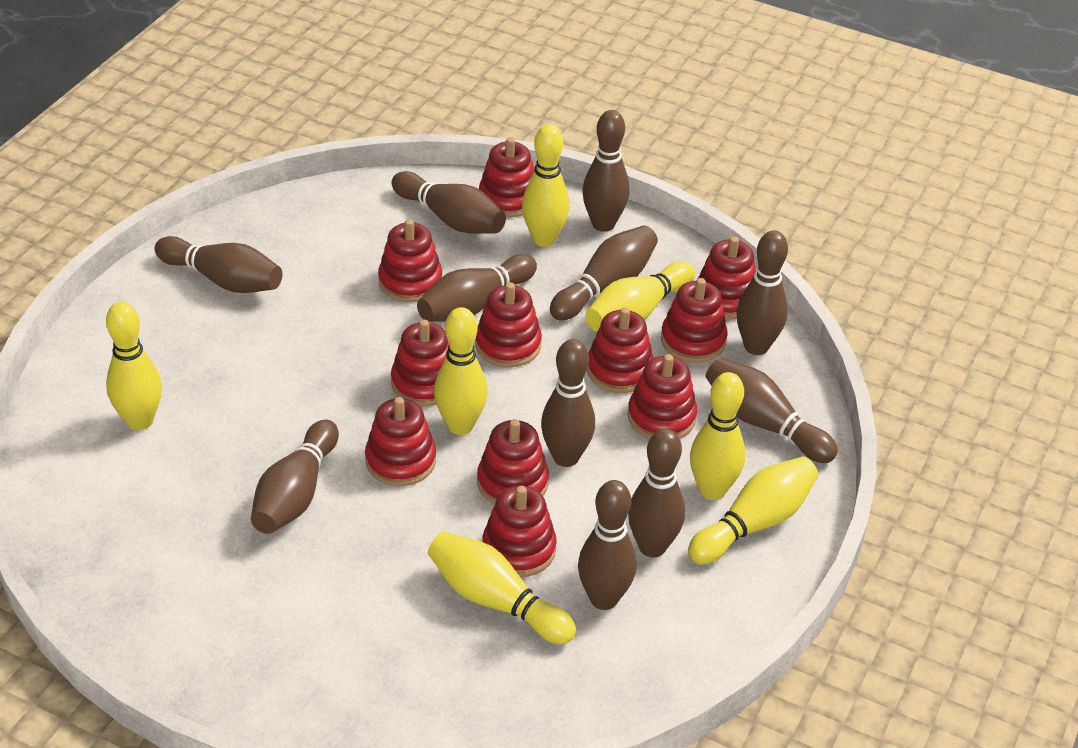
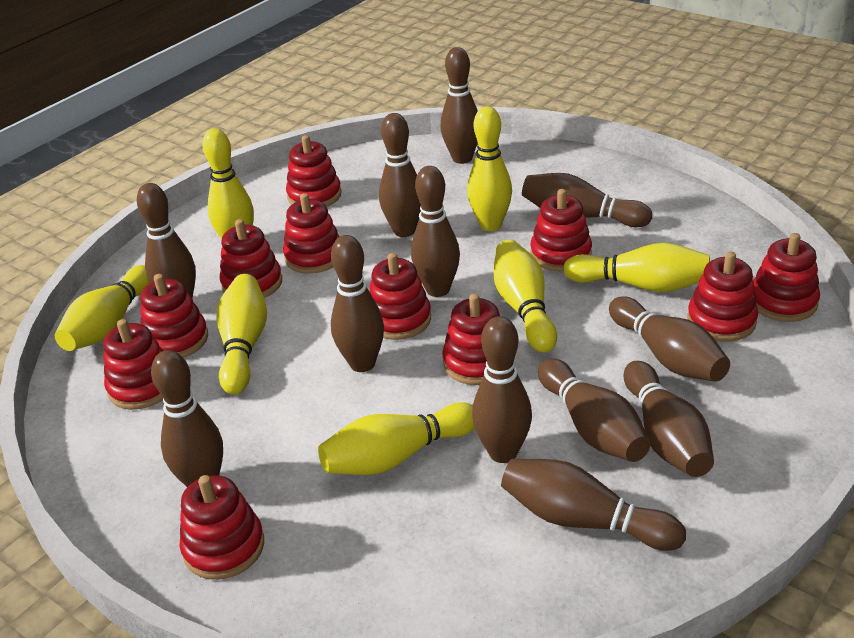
brown bowling pin: 11 -> 12

